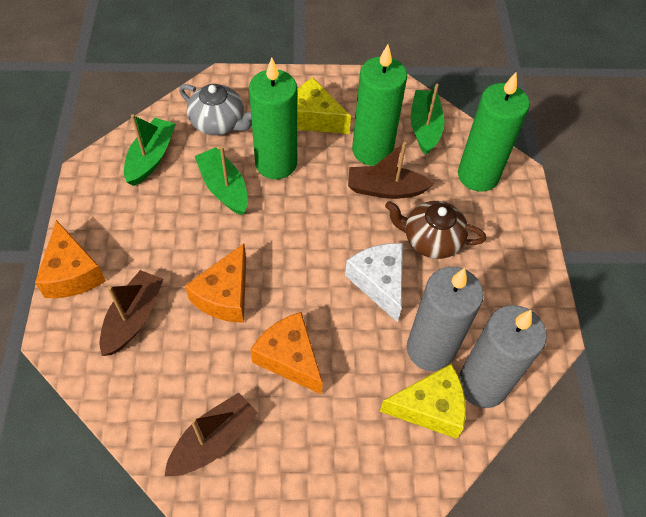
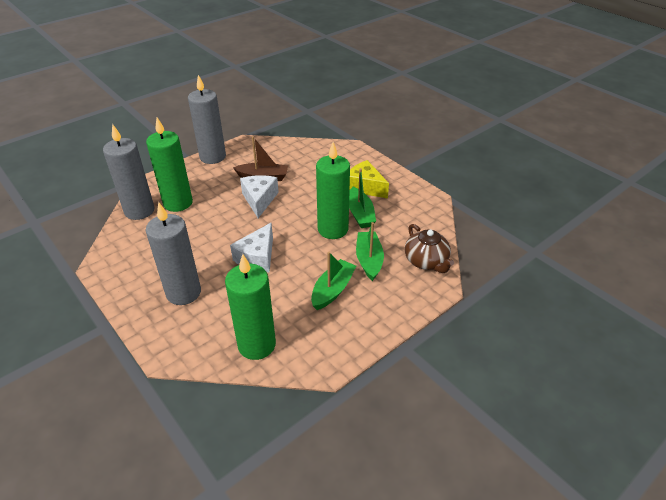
brown boat: 3 -> 1
grey candle: 2 -> 3
grey teapot: 1 -> 0
orange cheese: 3 -> 0
white cheese: 1 -> 2
yellow cheese: 2 -> 1

